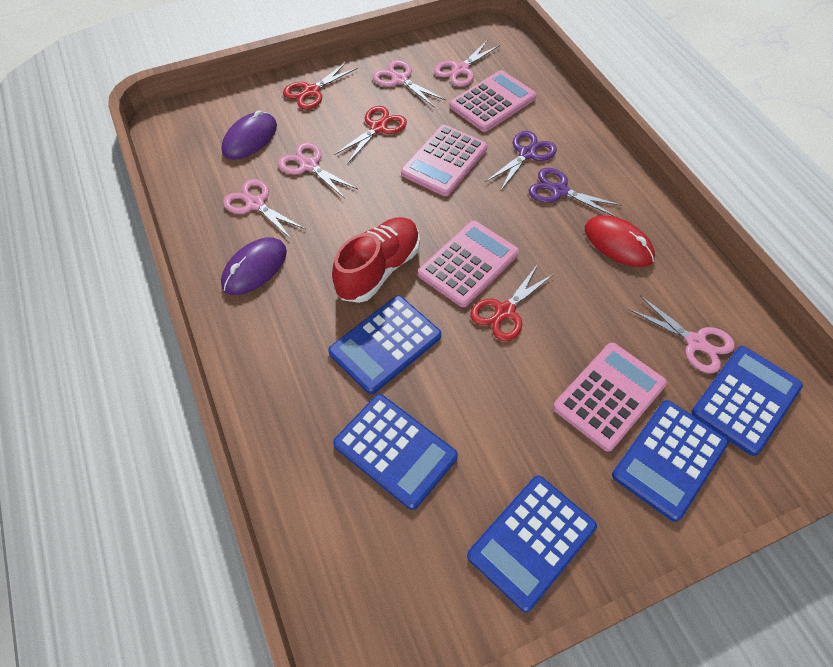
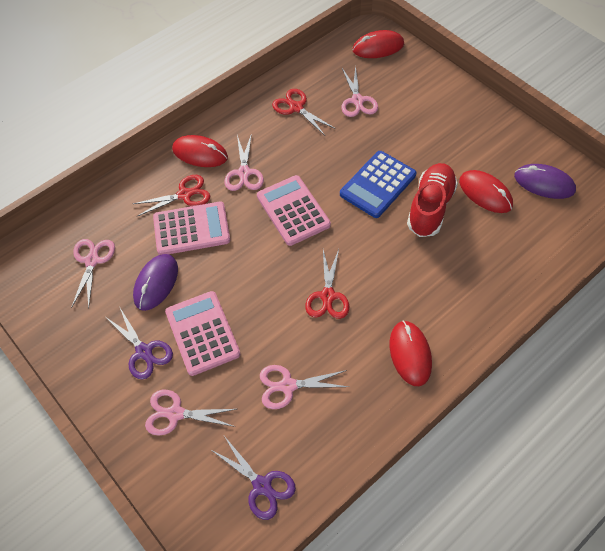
blue calculator: 5 -> 1
pink calculator: 4 -> 3
red mouse: 1 -> 4

